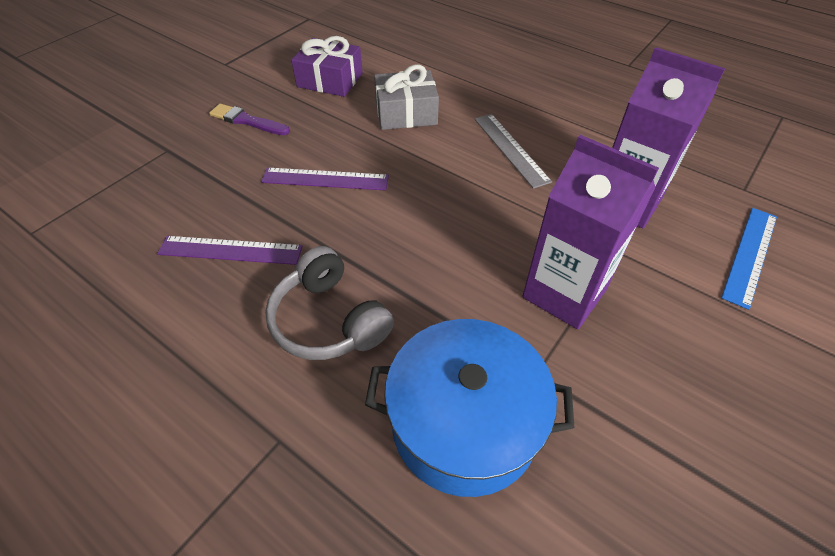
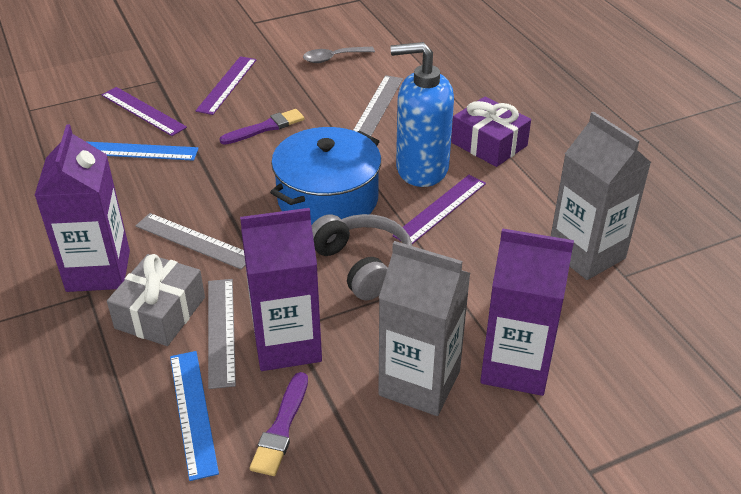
blue ruler: 1 -> 2
blue soap dispenser: 0 -> 1
grey carton: 0 -> 2
grey ruler: 1 -> 3
grey spoon: 0 -> 1
purple brush: 1 -> 2
purple carton: 2 -> 3
purple ruler: 2 -> 3

